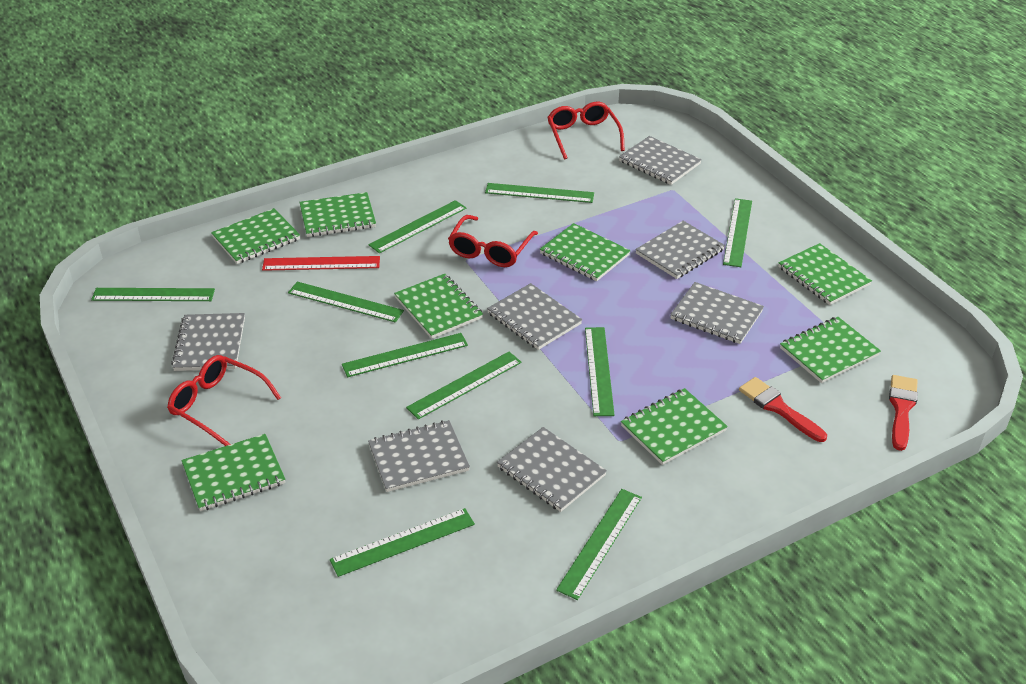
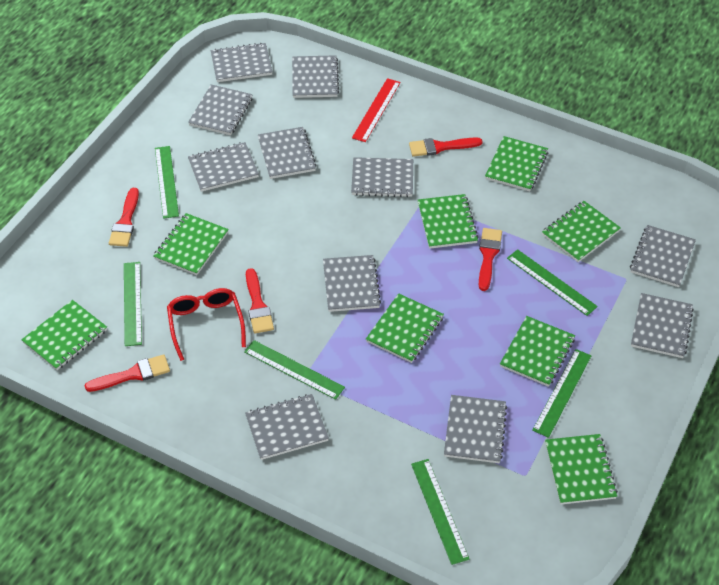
green ruler: 10 -> 6
grey notebook: 7 -> 11
red brush: 2 -> 5
red glasses: 3 -> 1

